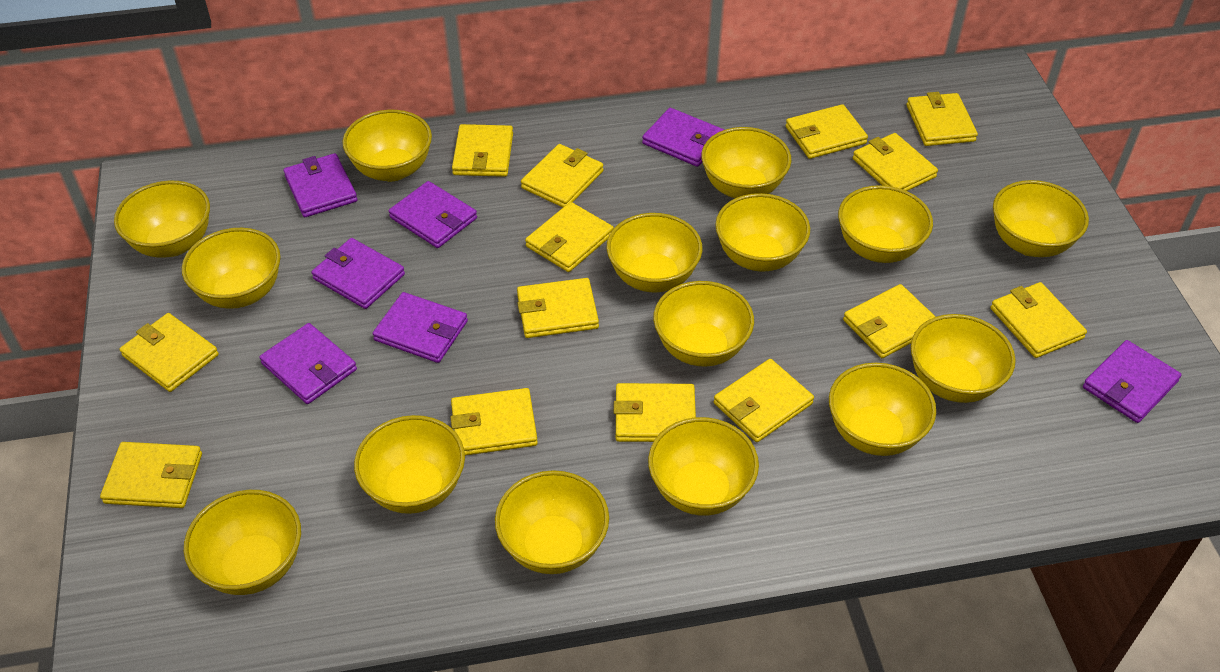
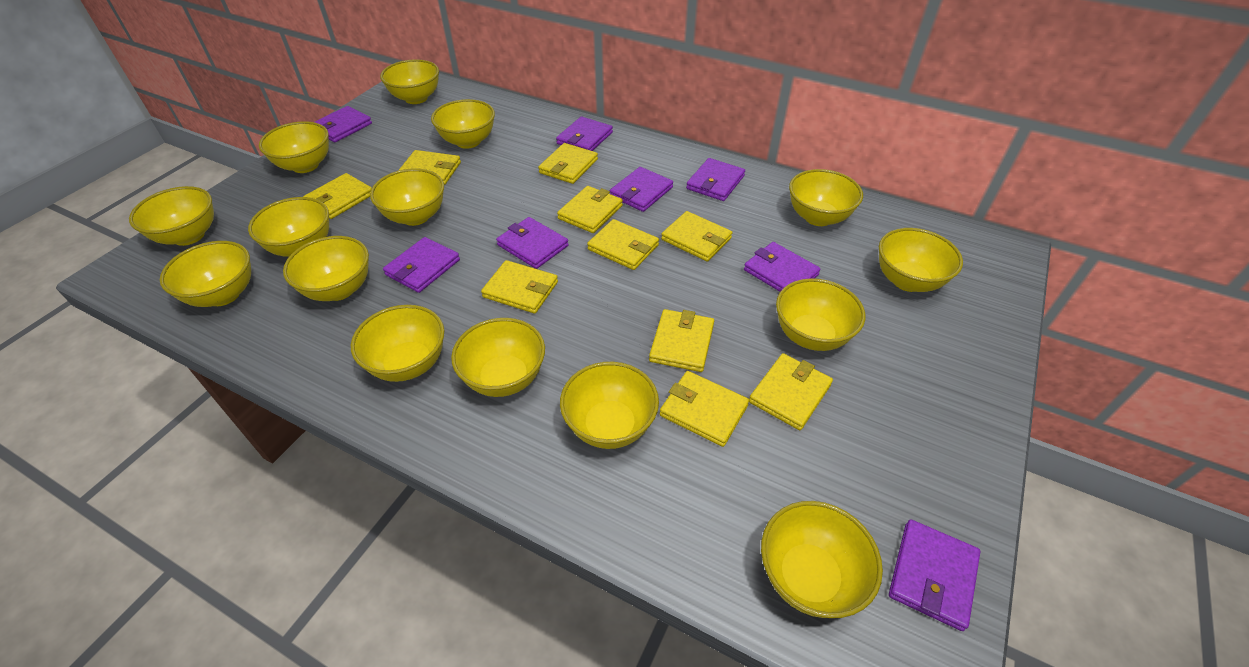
purple wallet: 7 -> 8
yellow wallet: 14 -> 10

